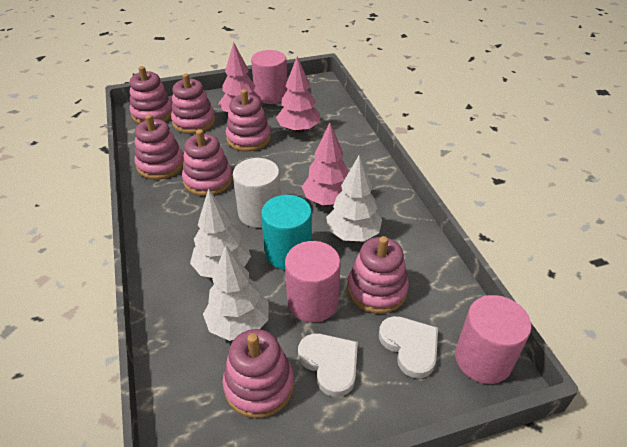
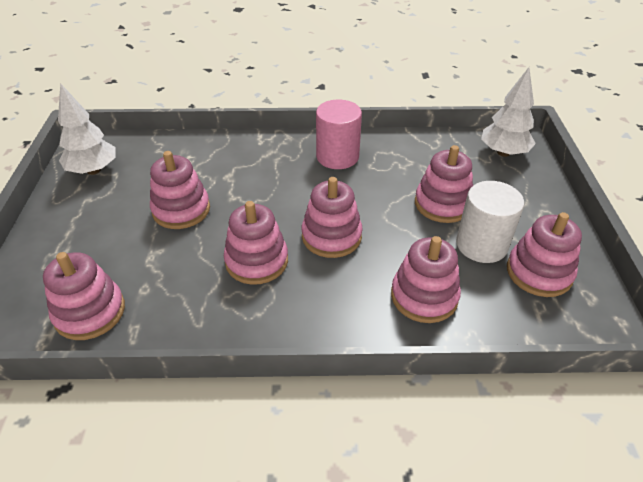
pink cylinder: 3 -> 1
pink tree: 3 -> 0
turquoise cylinder: 1 -> 0
white heart: 2 -> 0
white tree: 3 -> 2

